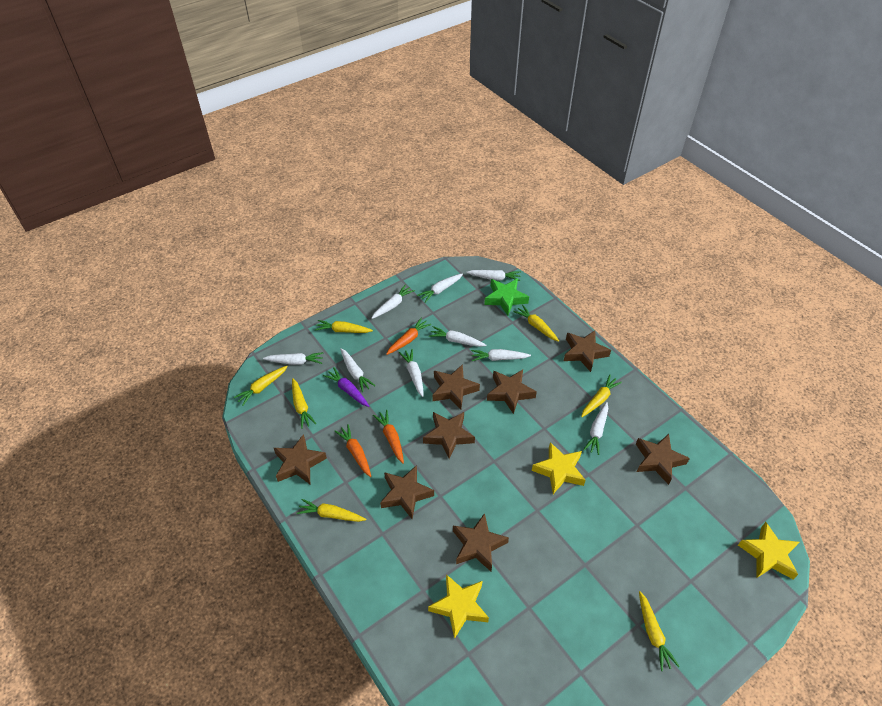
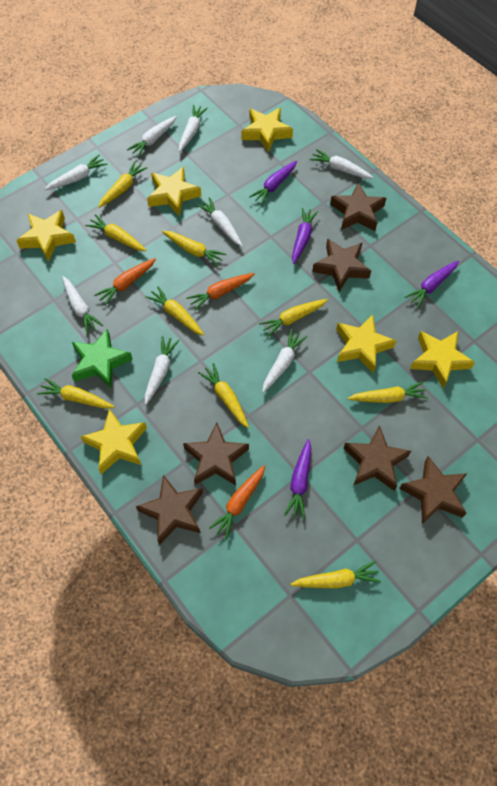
brown star: 8 -> 6
purple carrot: 1 -> 4
white carrot: 9 -> 8
yellow carrot: 7 -> 9
yellow star: 3 -> 6

